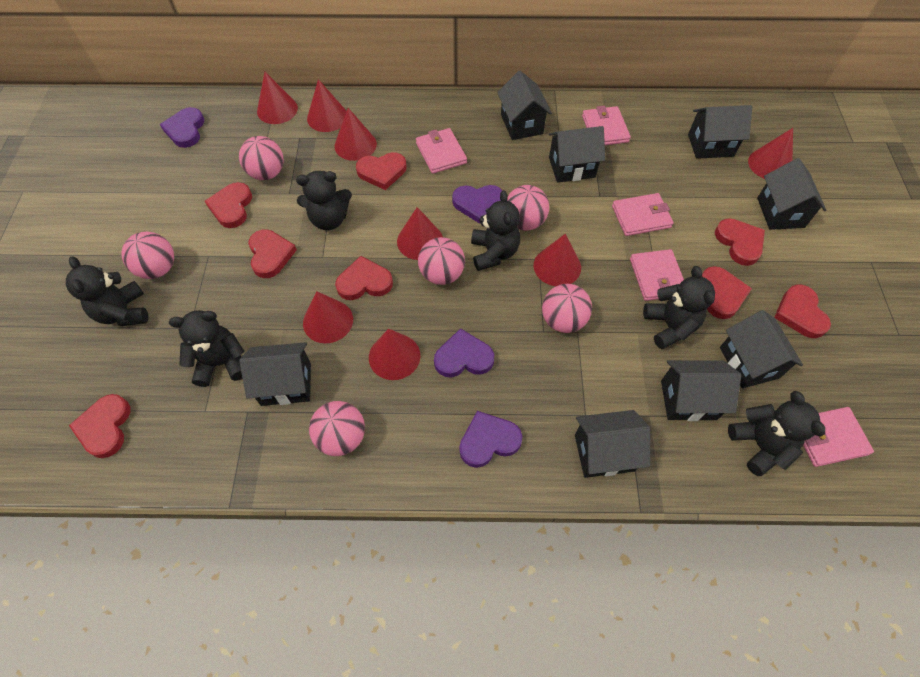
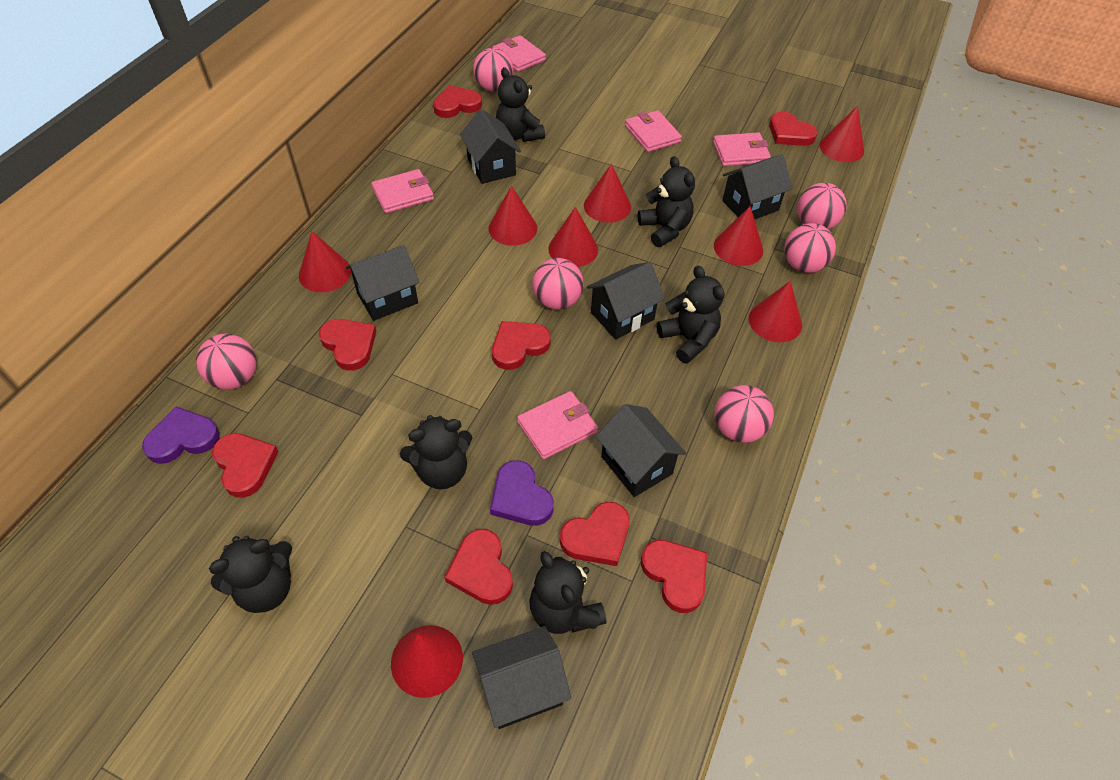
black house: 8 -> 6
purple heart: 4 -> 2

